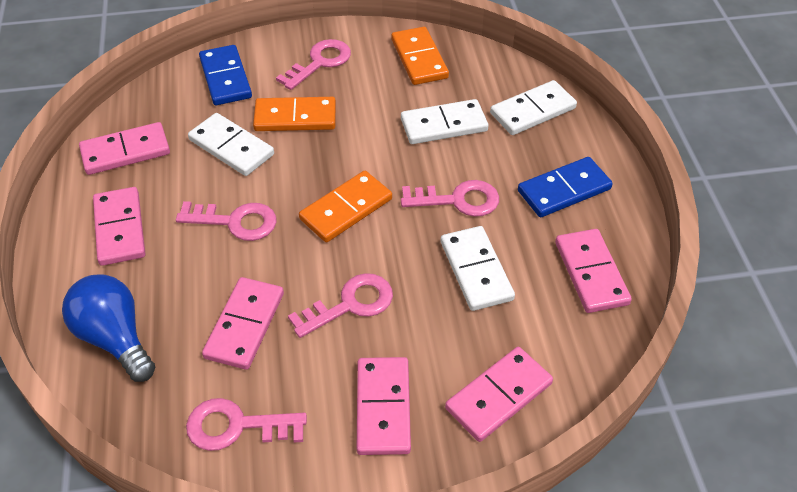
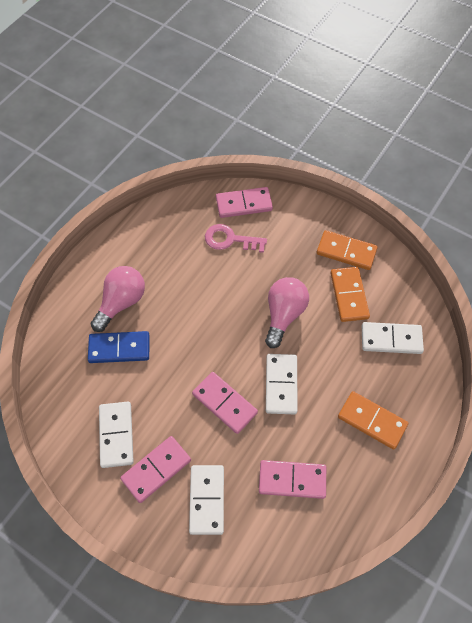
blue domino: 2 -> 1
blue light bulb: 1 -> 0
pink domino: 6 -> 4
pink key: 5 -> 1
pink light bulb: 0 -> 2

